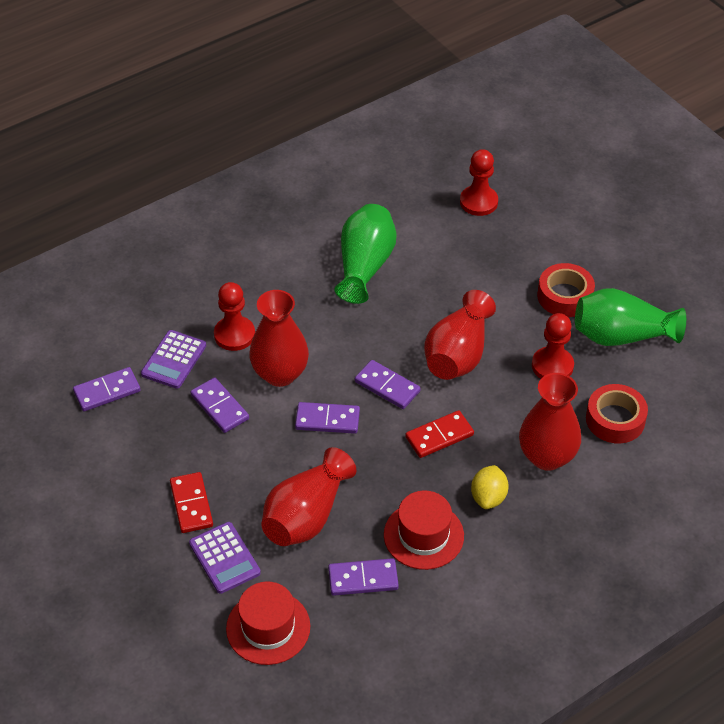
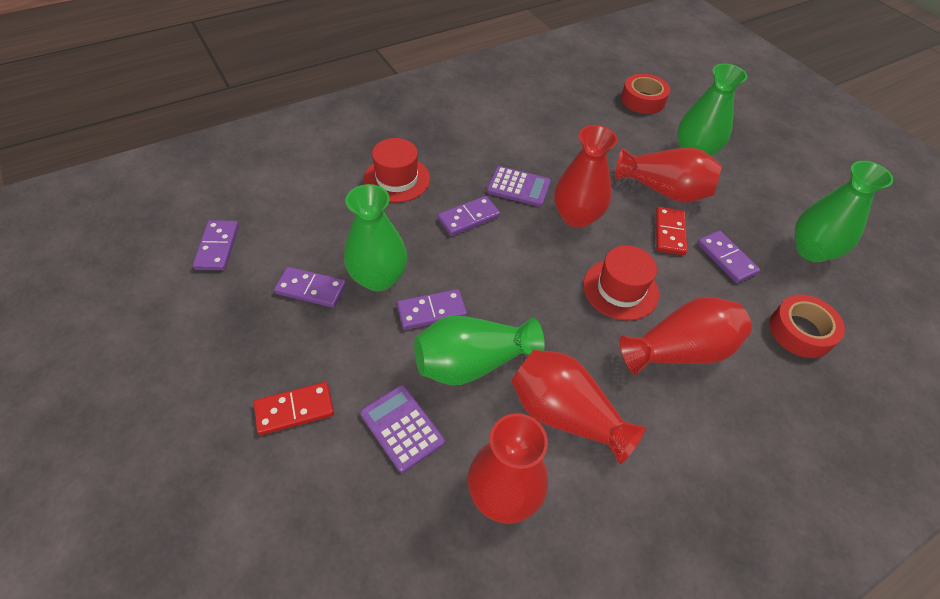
green vase: 2 -> 4
red pawn: 3 -> 0
red vase: 4 -> 5
yellow lemon: 1 -> 0

